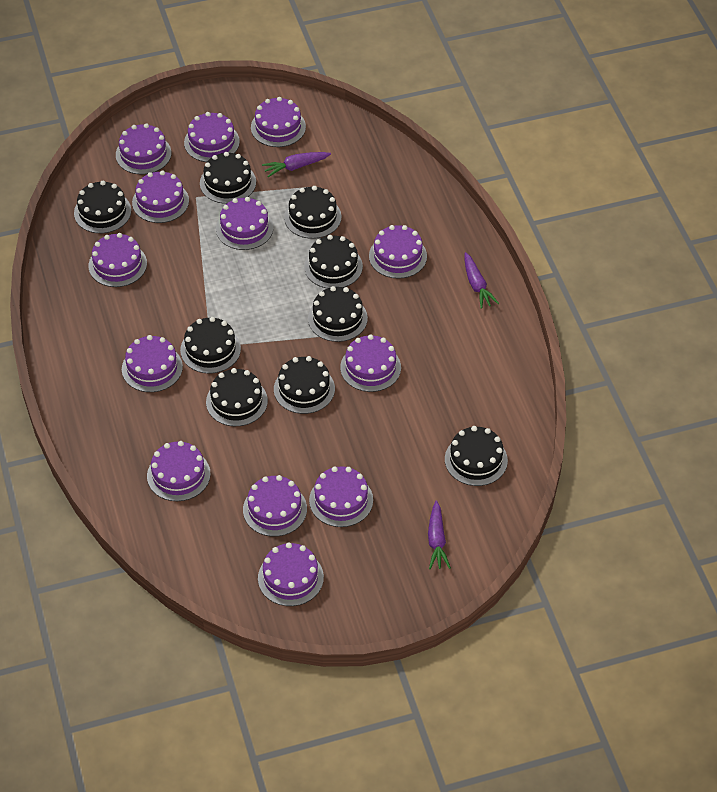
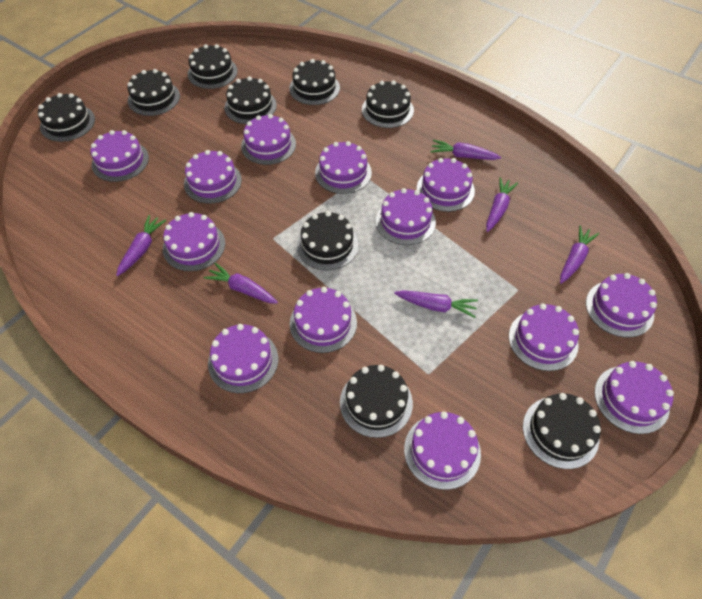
purple carrot: 3 -> 6

